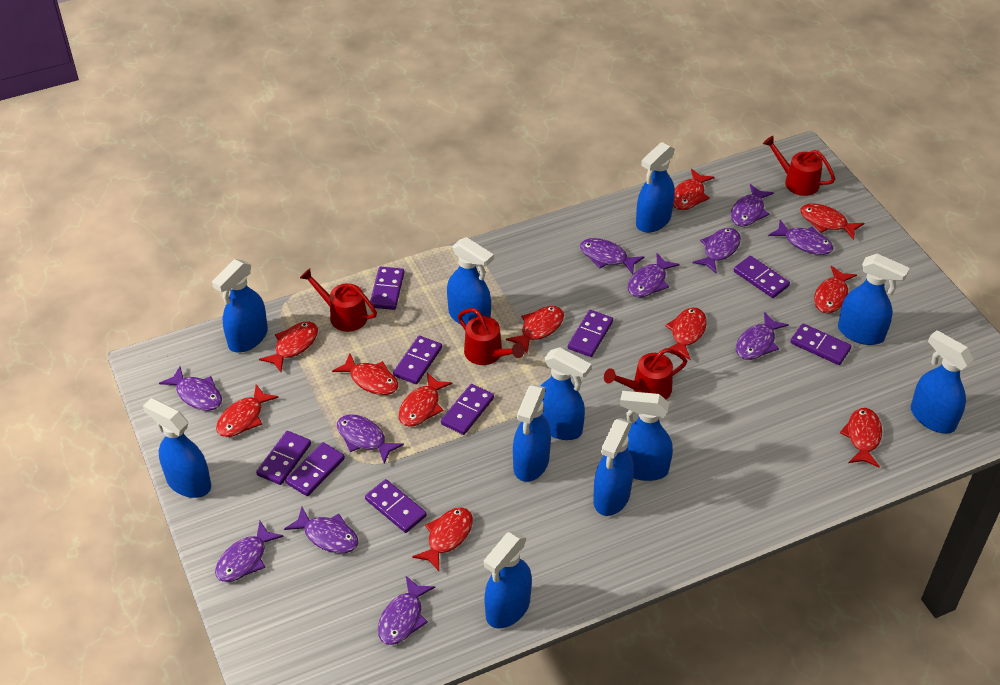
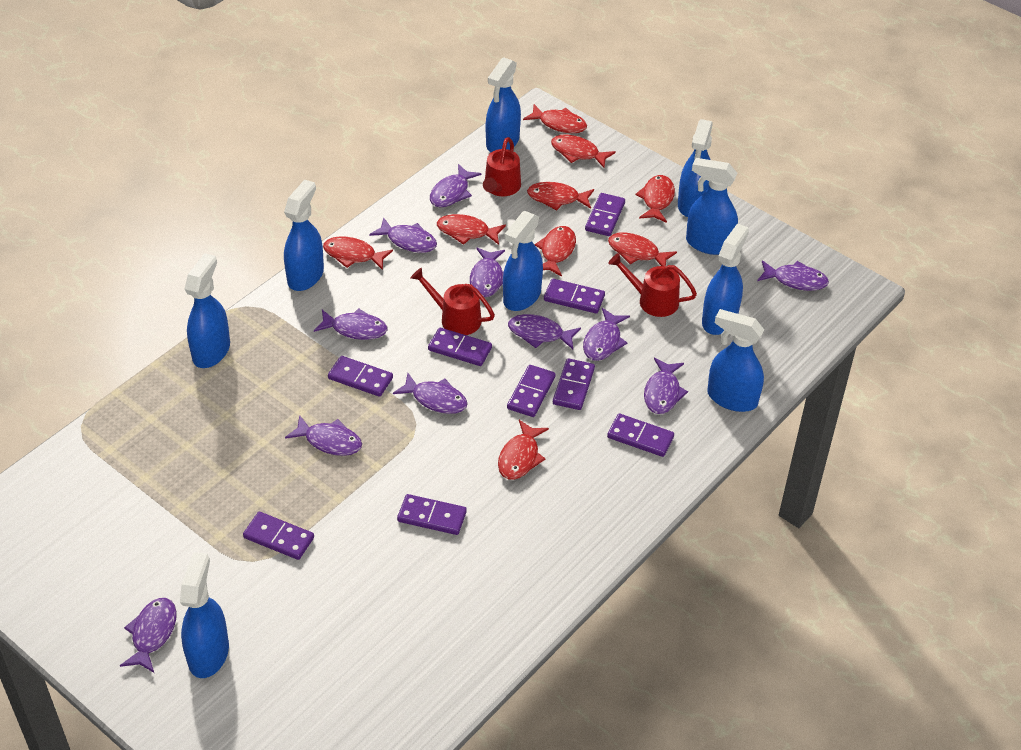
blue spray bottle: 11 -> 9
red fish: 11 -> 9
red watering can: 4 -> 3

